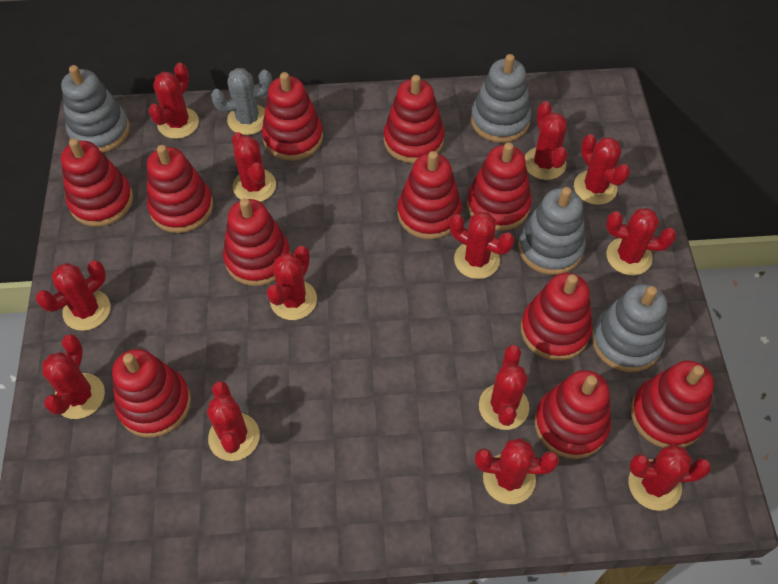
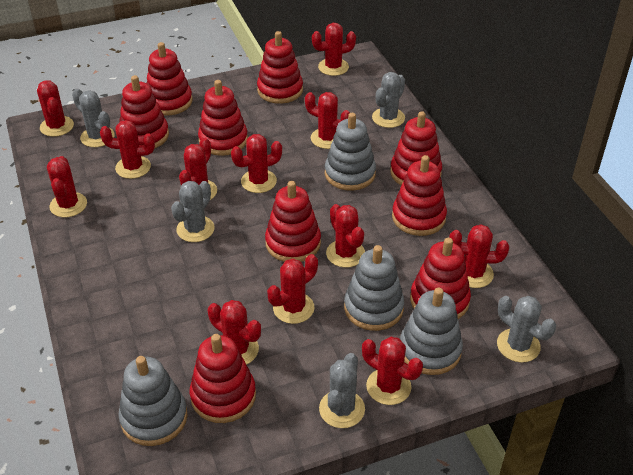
grey cactus: 1 -> 5
red cactus: 13 -> 12
red stacking toy: 11 -> 9

